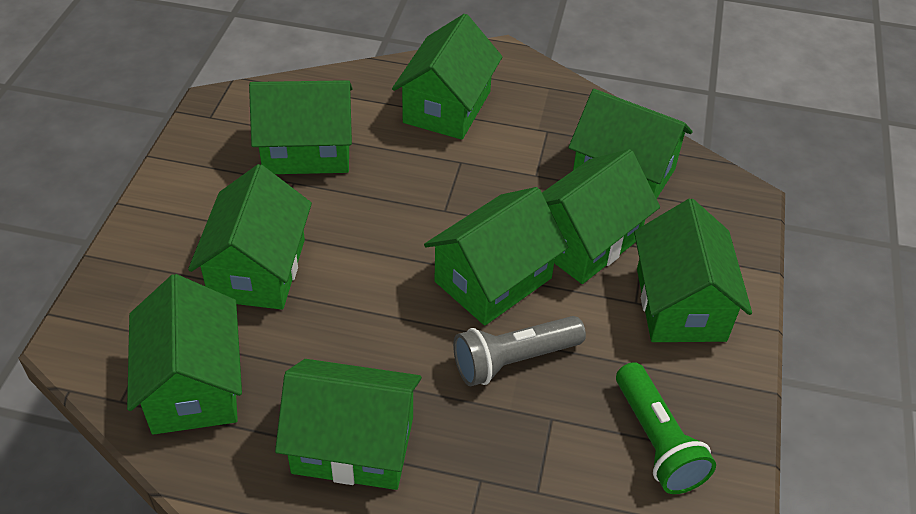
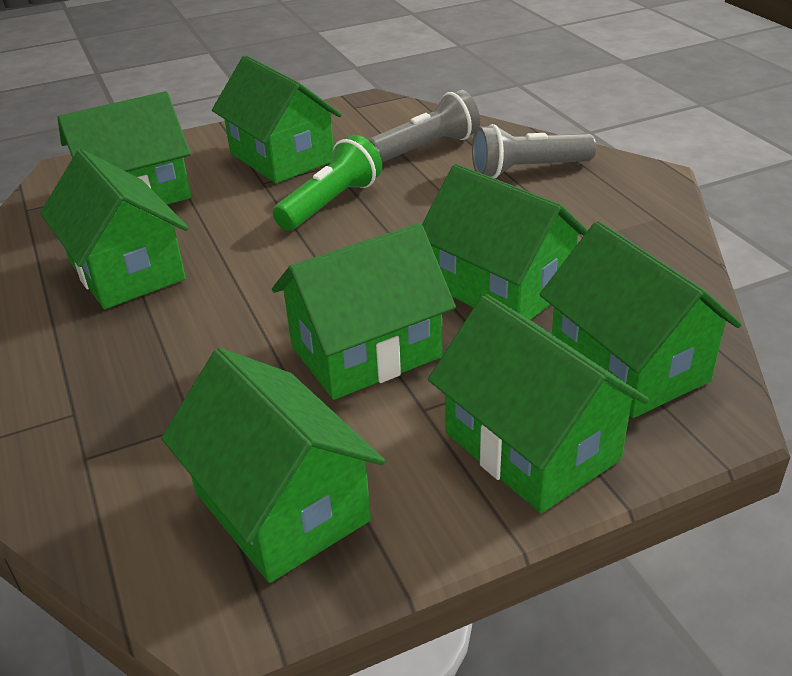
green house: 9 -> 8
grey flashlight: 1 -> 2

